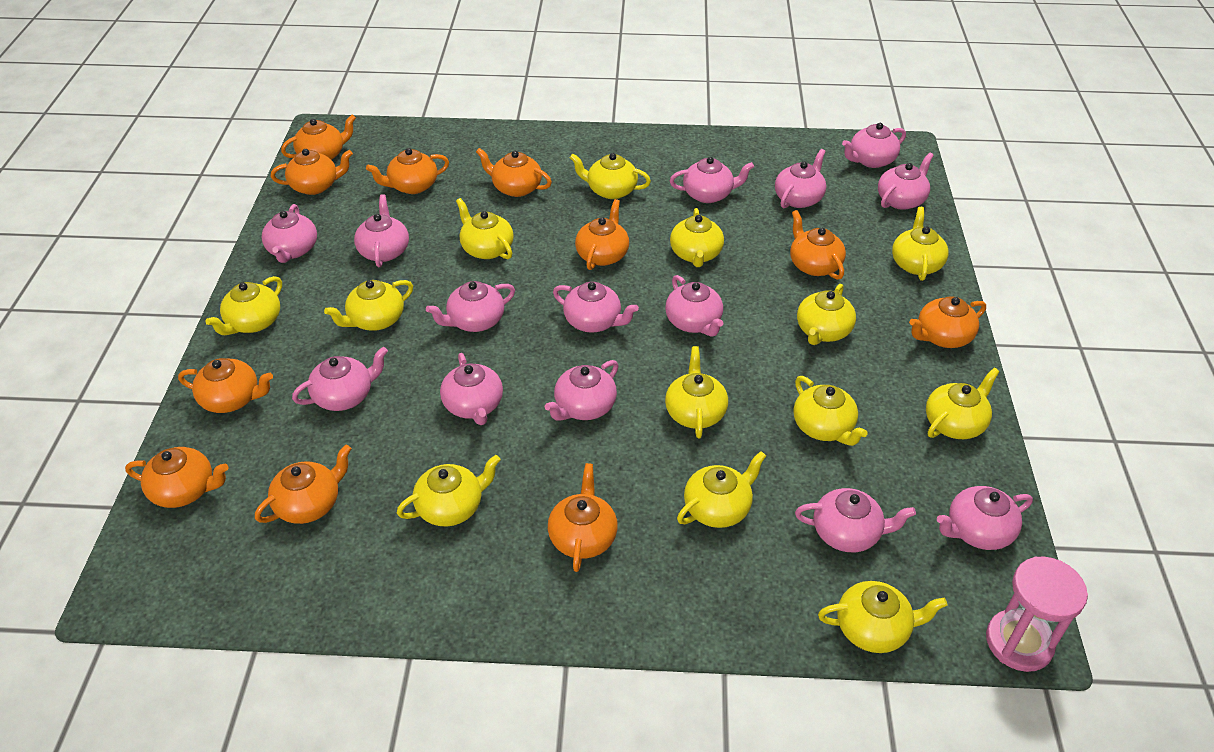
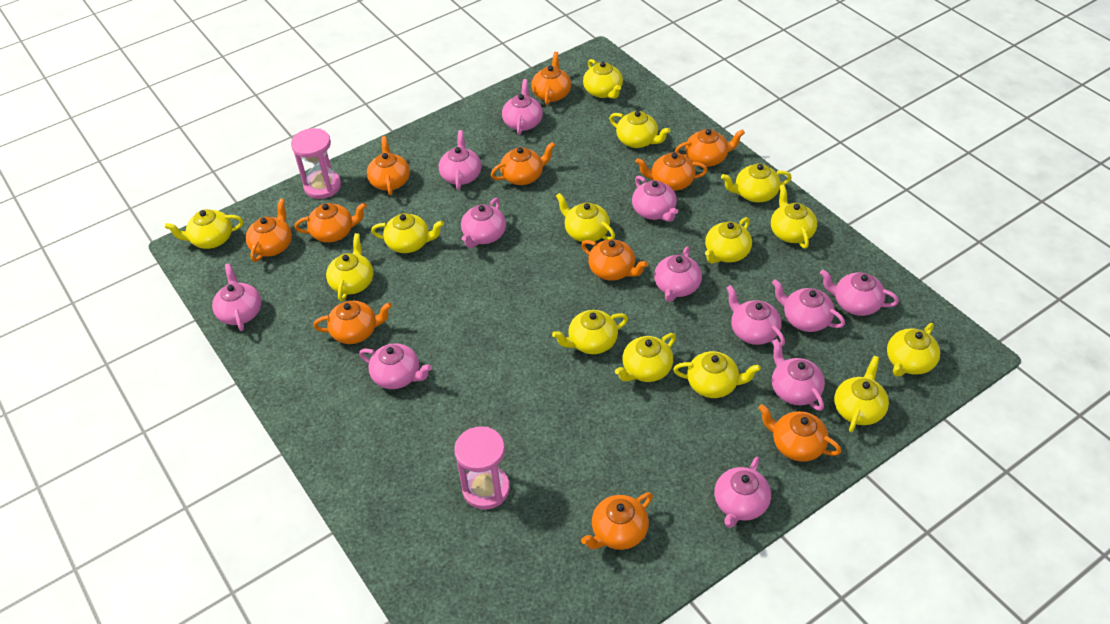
pink hourglass: 1 -> 2
pink teapot: 14 -> 12
yellow teapot: 13 -> 14

